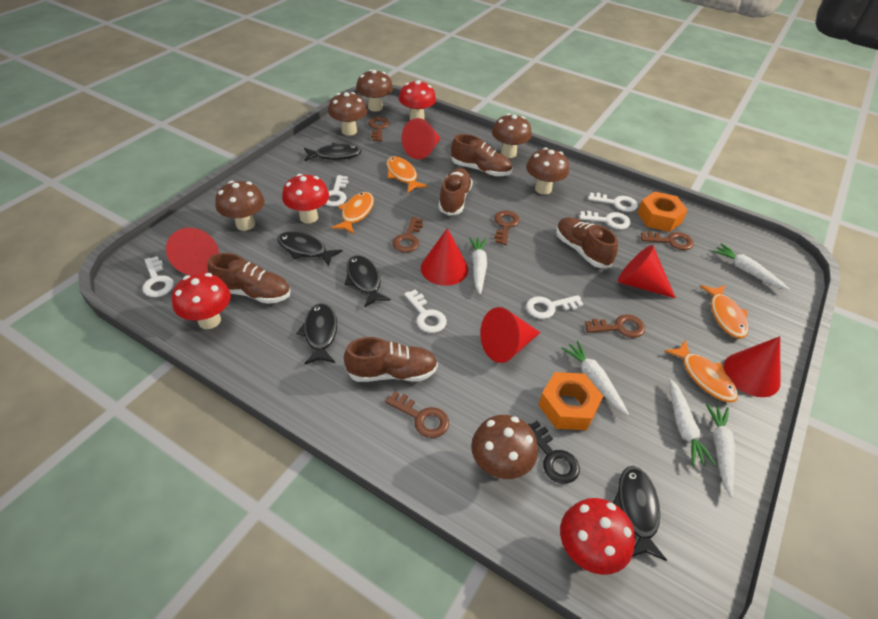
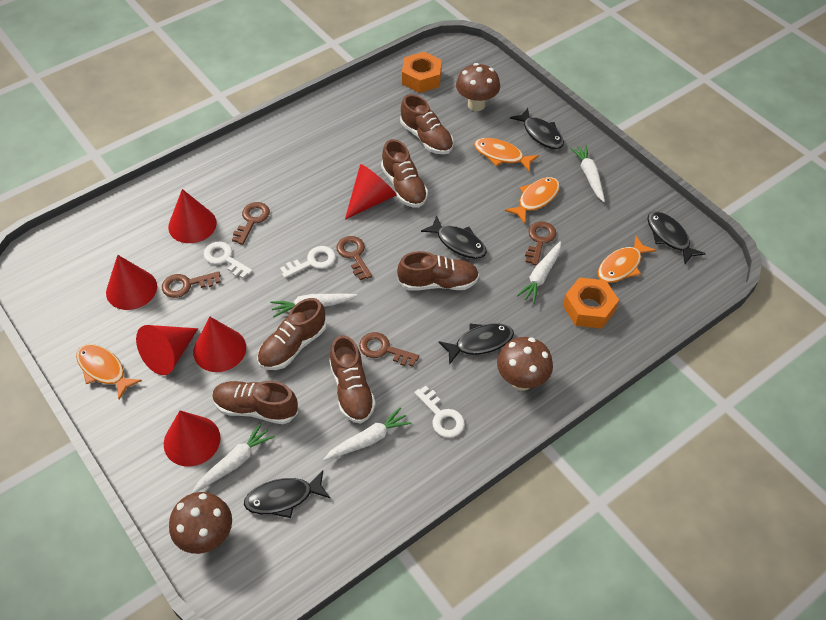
black key: 1 -> 0
brown key: 6 -> 5
brown mushroom: 6 -> 3
brown shoe: 5 -> 6
red mushroom: 4 -> 0
white key: 6 -> 3

